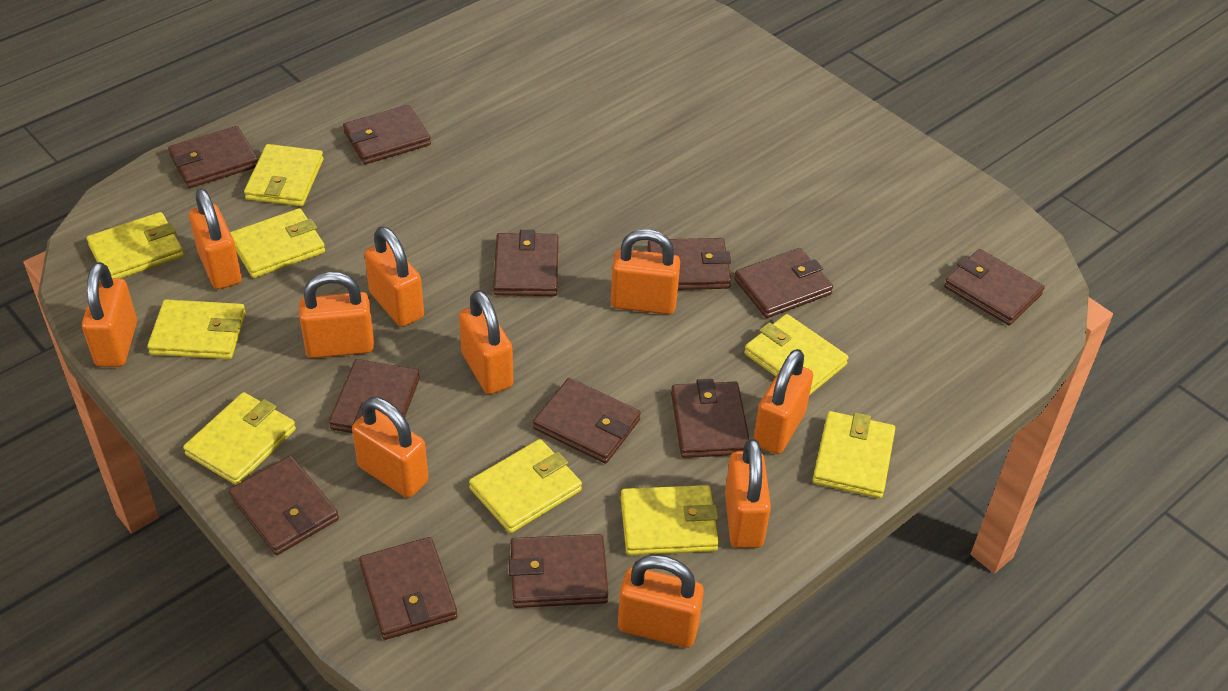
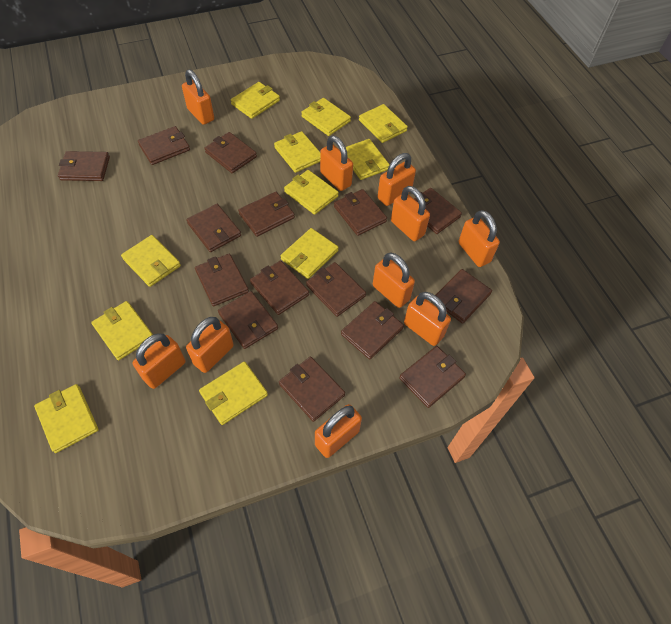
brown wallet: 12 -> 15
yellow wallet: 9 -> 11

